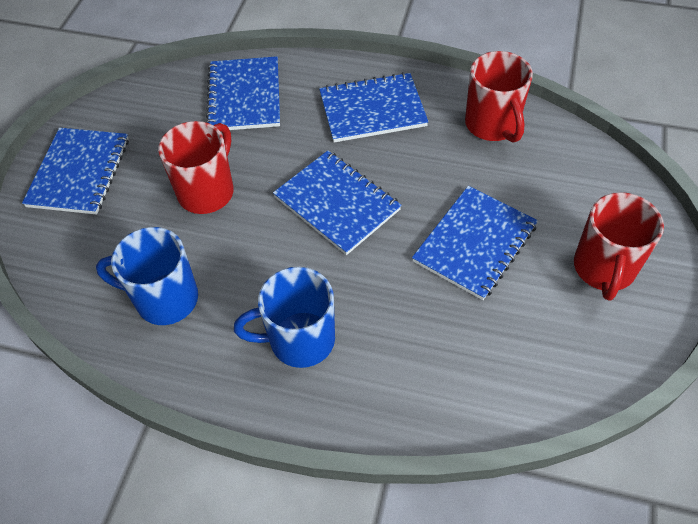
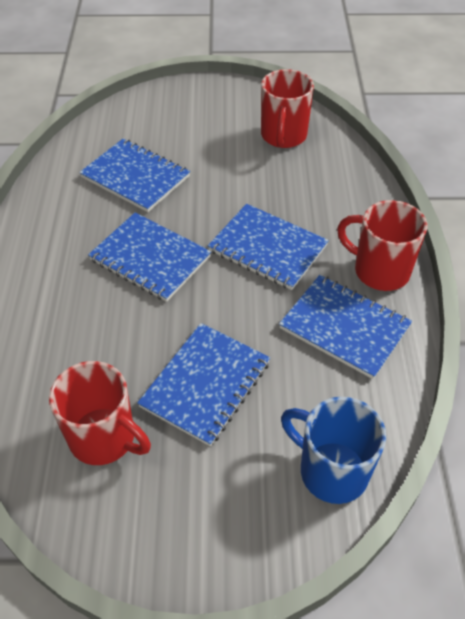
blue mug: 2 -> 1

